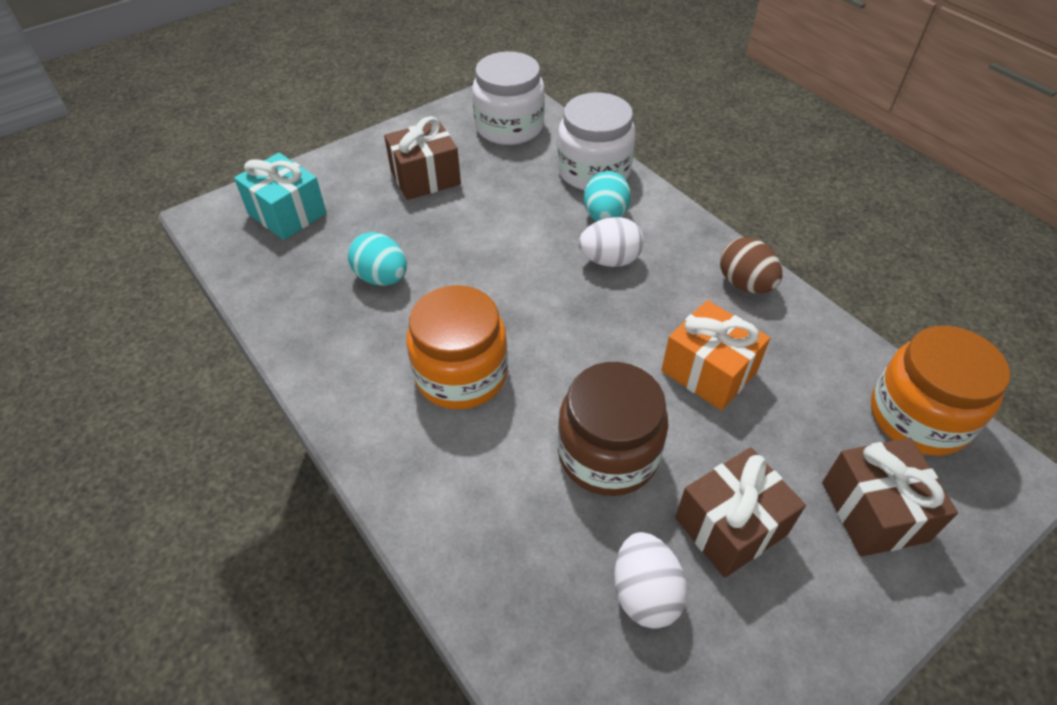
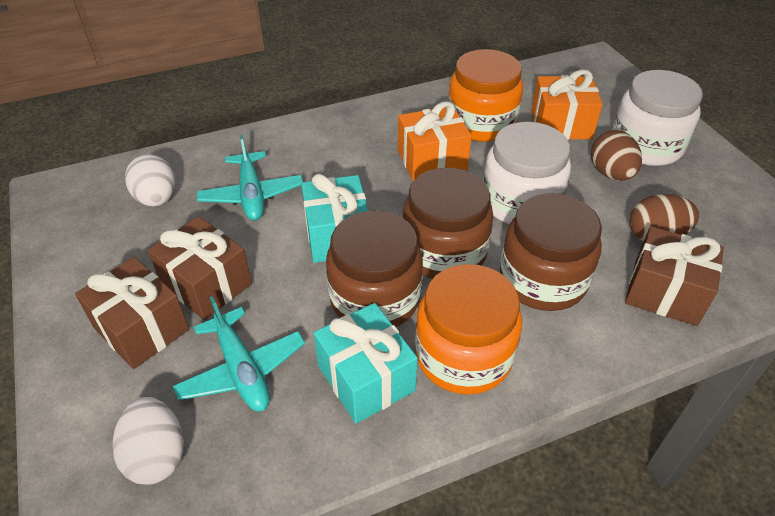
brown egg: 1 -> 2
brown jar: 1 -> 3
orange gift: 1 -> 2
turquoise egg: 2 -> 0
turquoise gift: 1 -> 2
turquoise plane: 0 -> 2

